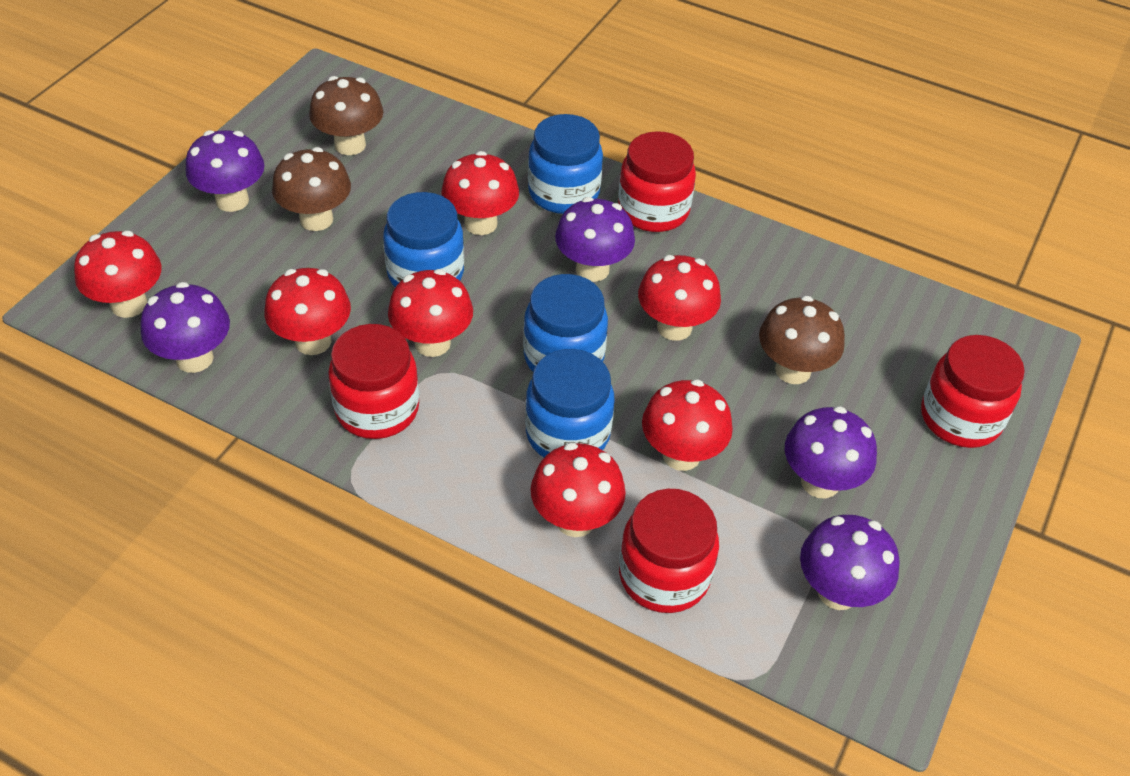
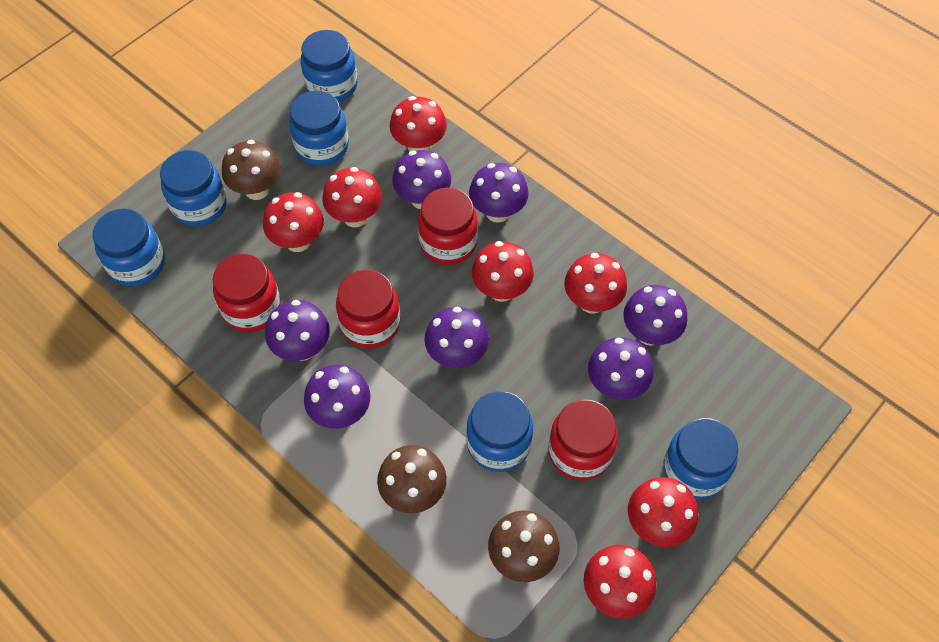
blue jar: 4 -> 6
purple mushroom: 5 -> 7

